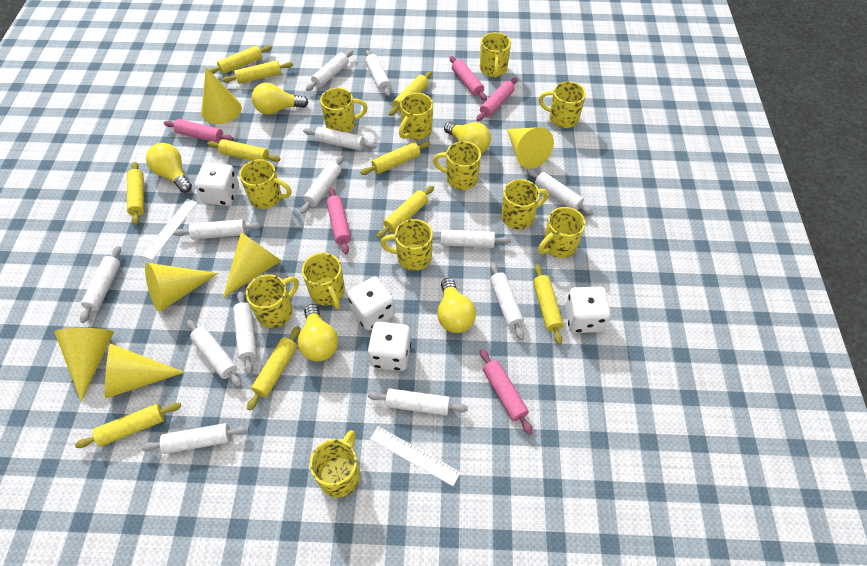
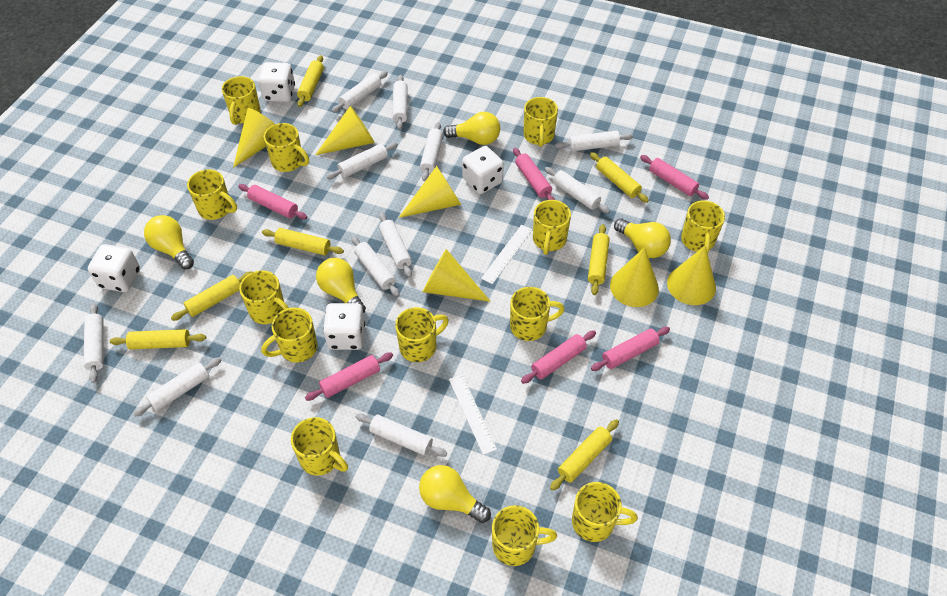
pink rolling pin: 5 -> 6
white rolling pin: 13 -> 11
yellow mug: 12 -> 13
yellow rolling pin: 10 -> 7

